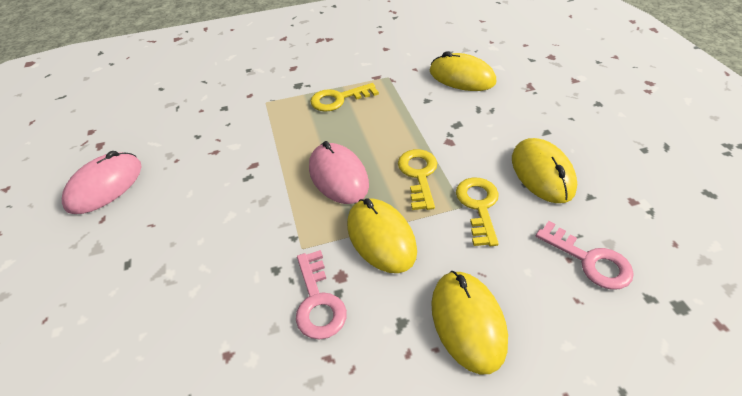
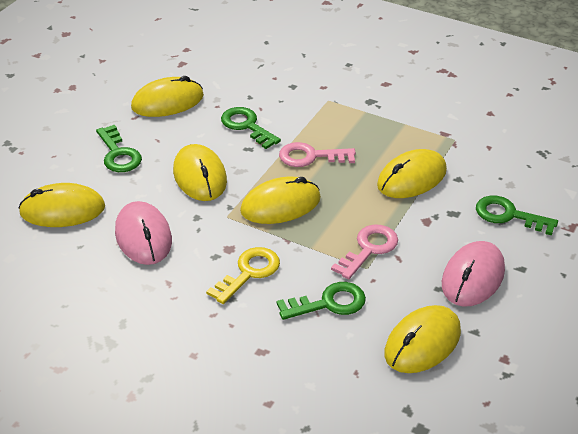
green key: 0 -> 4
yellow key: 3 -> 1
yellow mouse: 4 -> 6

